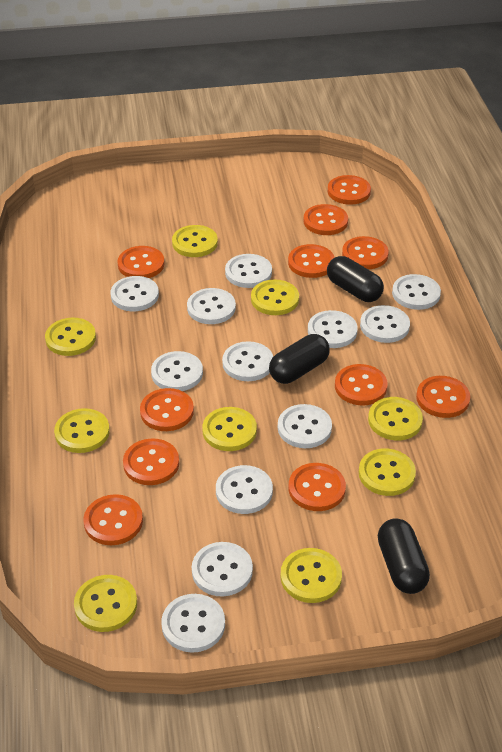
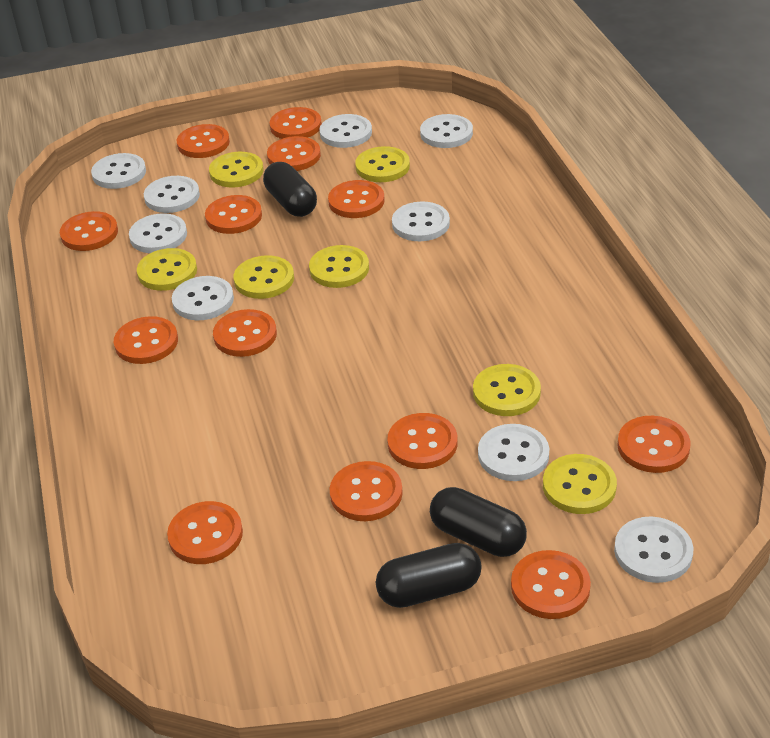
orange button: 11 -> 13
white button: 12 -> 9
yellow button: 9 -> 7

